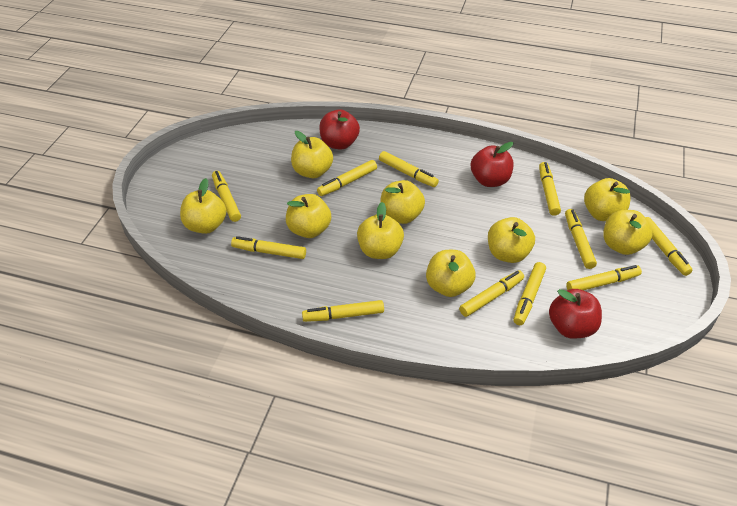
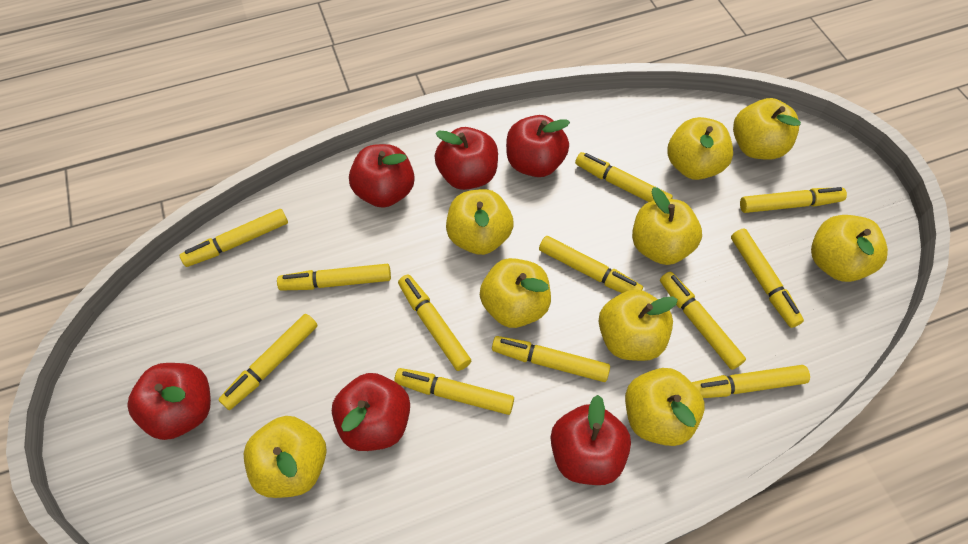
red apple: 3 -> 6
yellow marker: 11 -> 12

